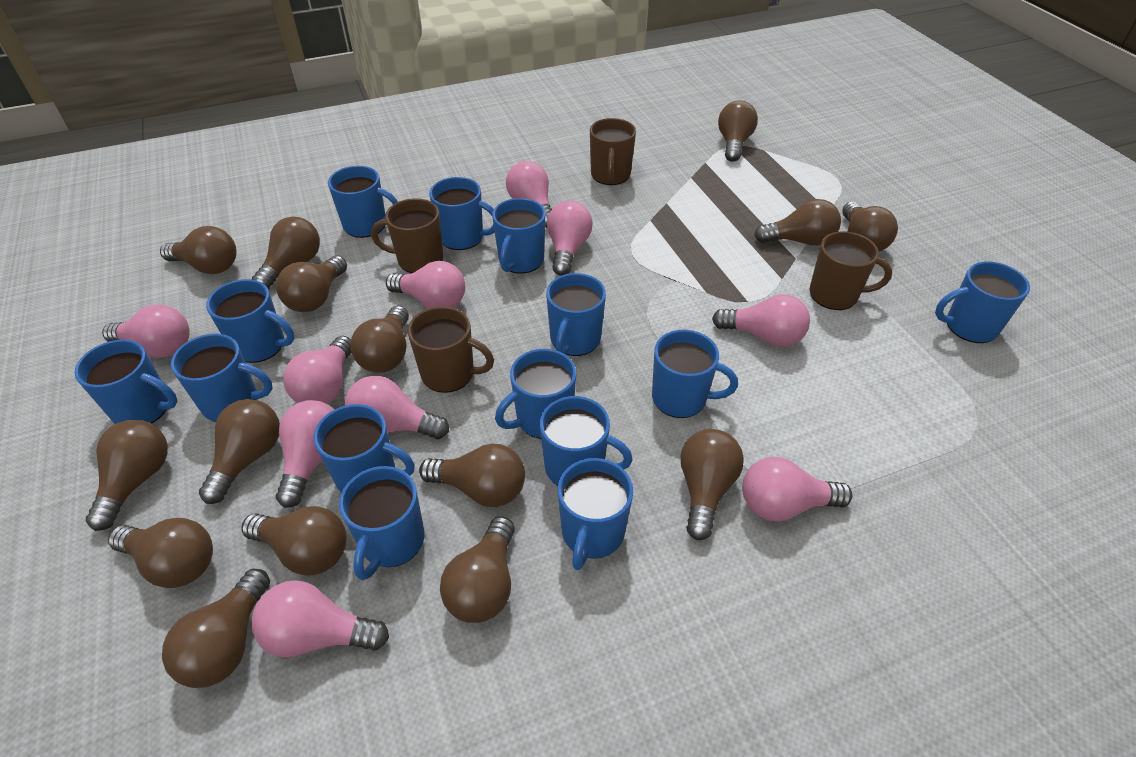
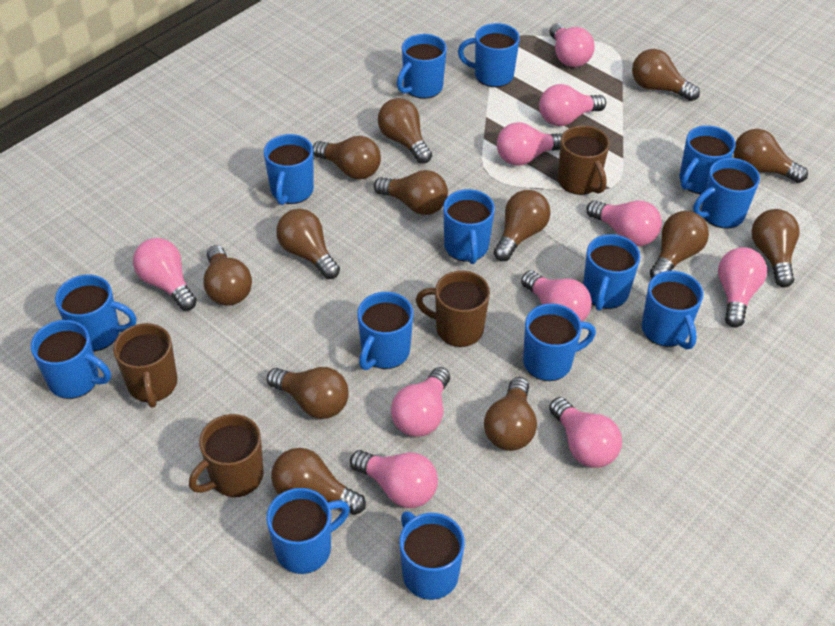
brown light bulb: 15 -> 13

